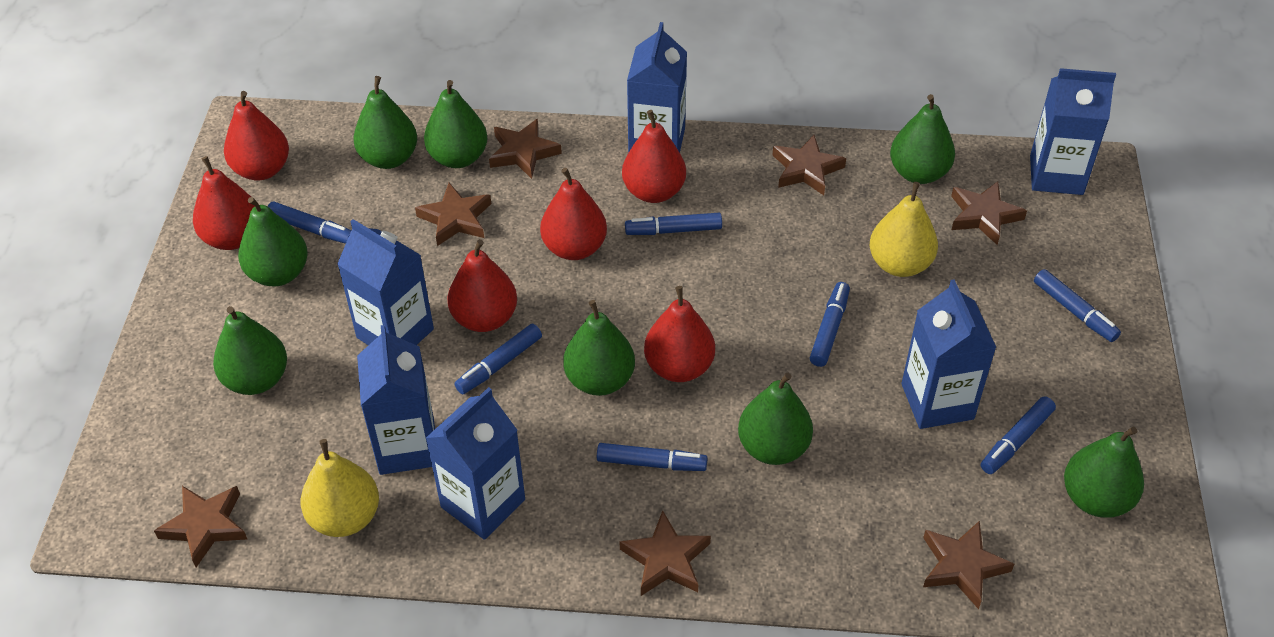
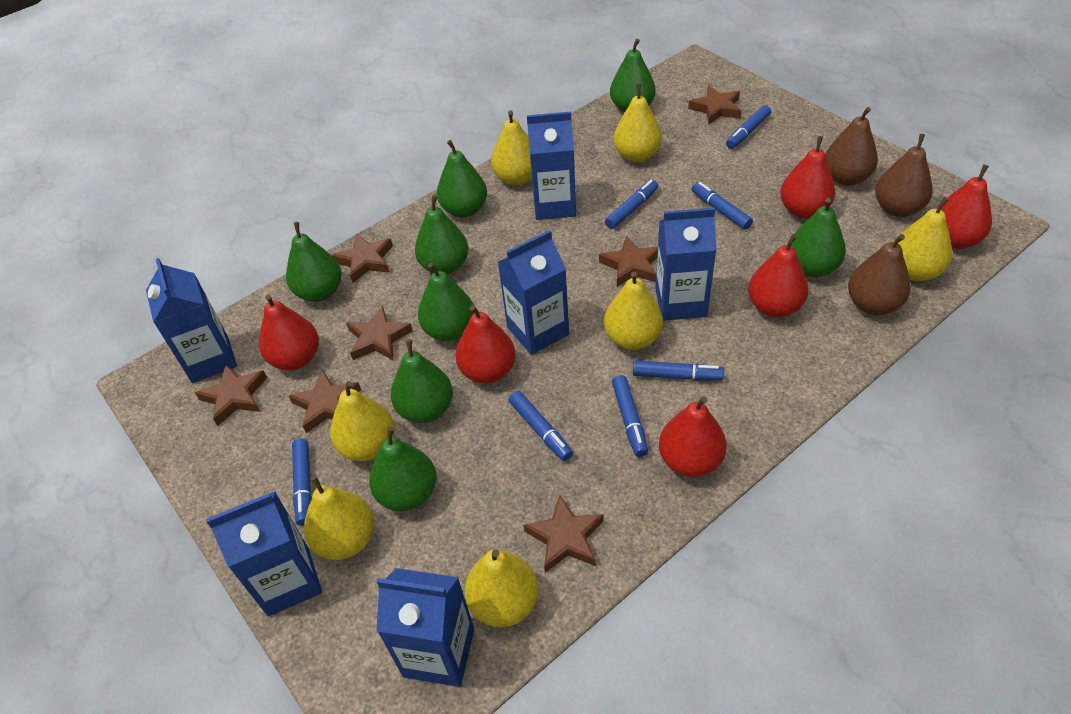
brown pear: 0 -> 3
yellow pear: 2 -> 7

